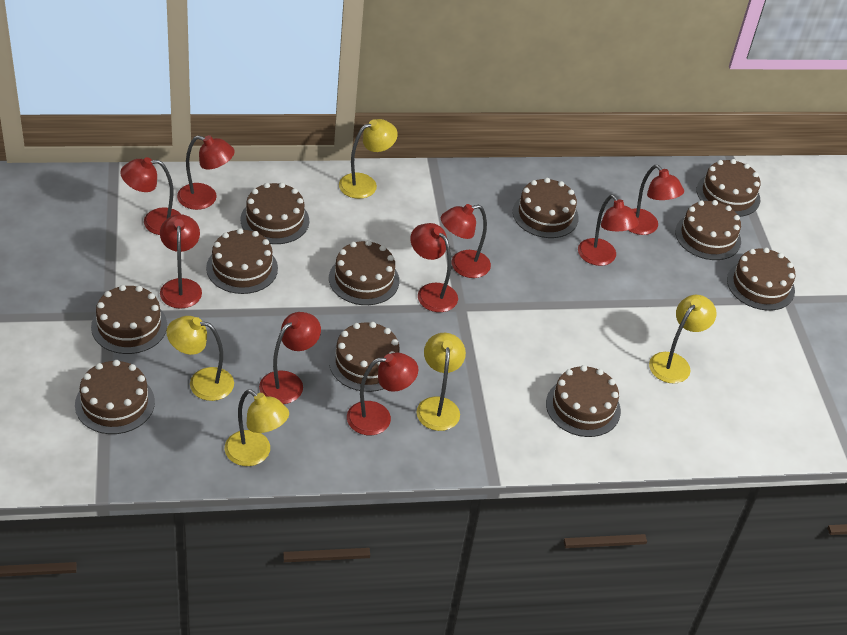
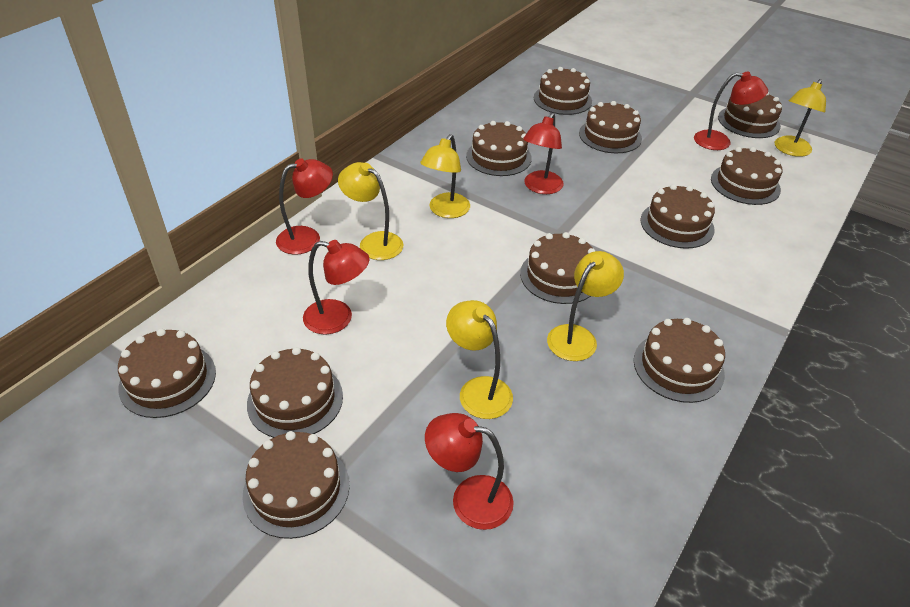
red lamp: 9 -> 5

